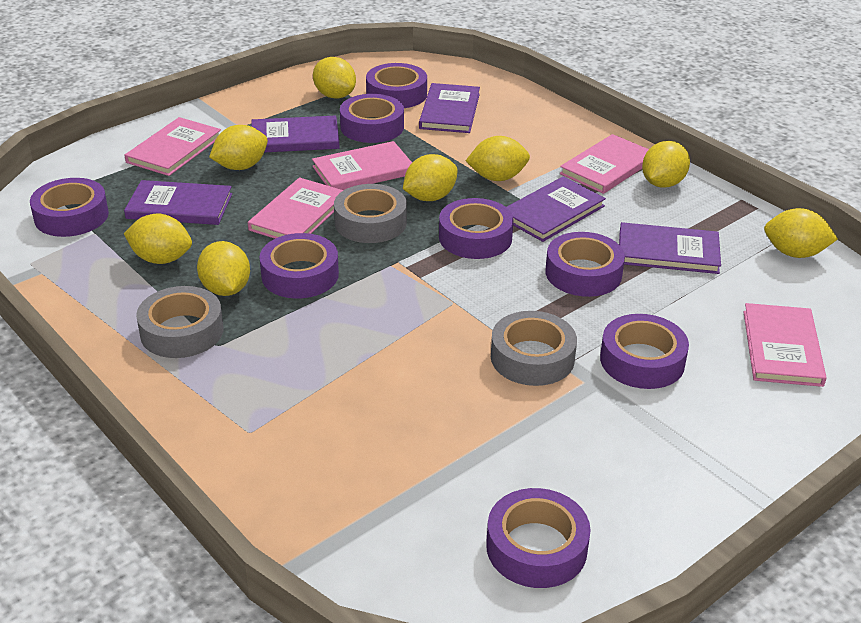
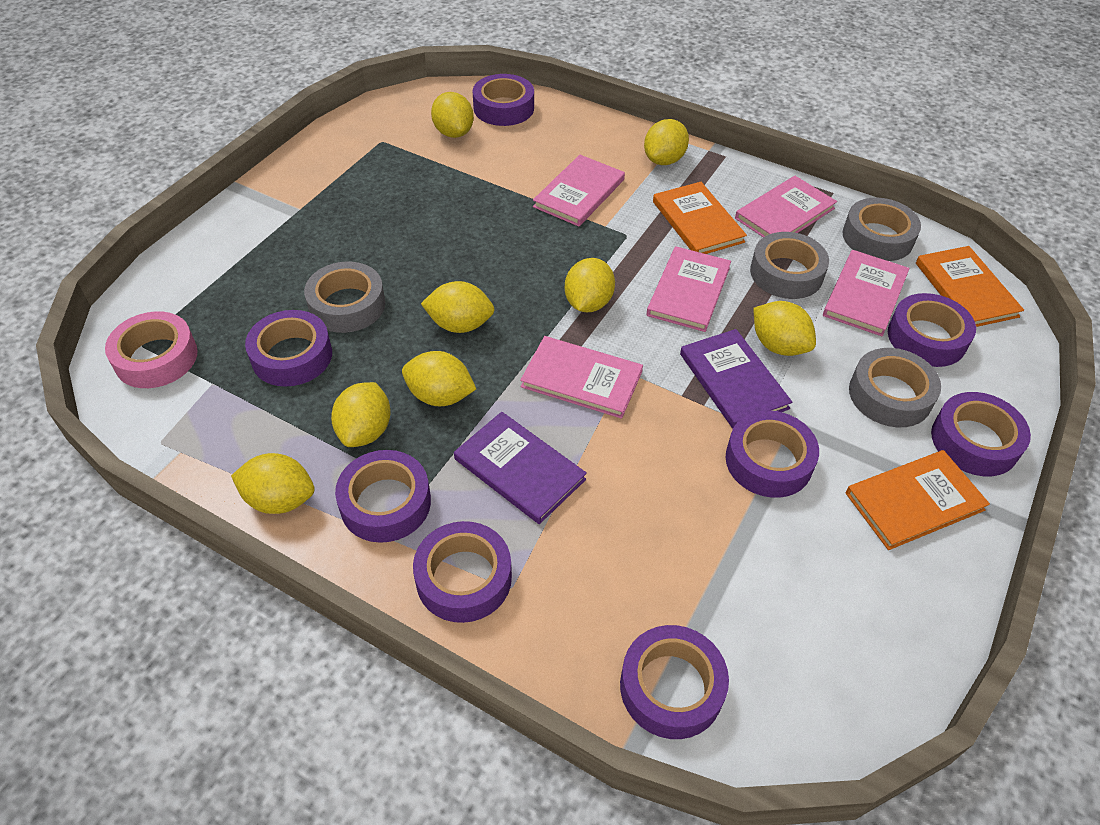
grey tape: 3 -> 4
orange book: 0 -> 3
pink tape: 0 -> 1
purple book: 5 -> 2

